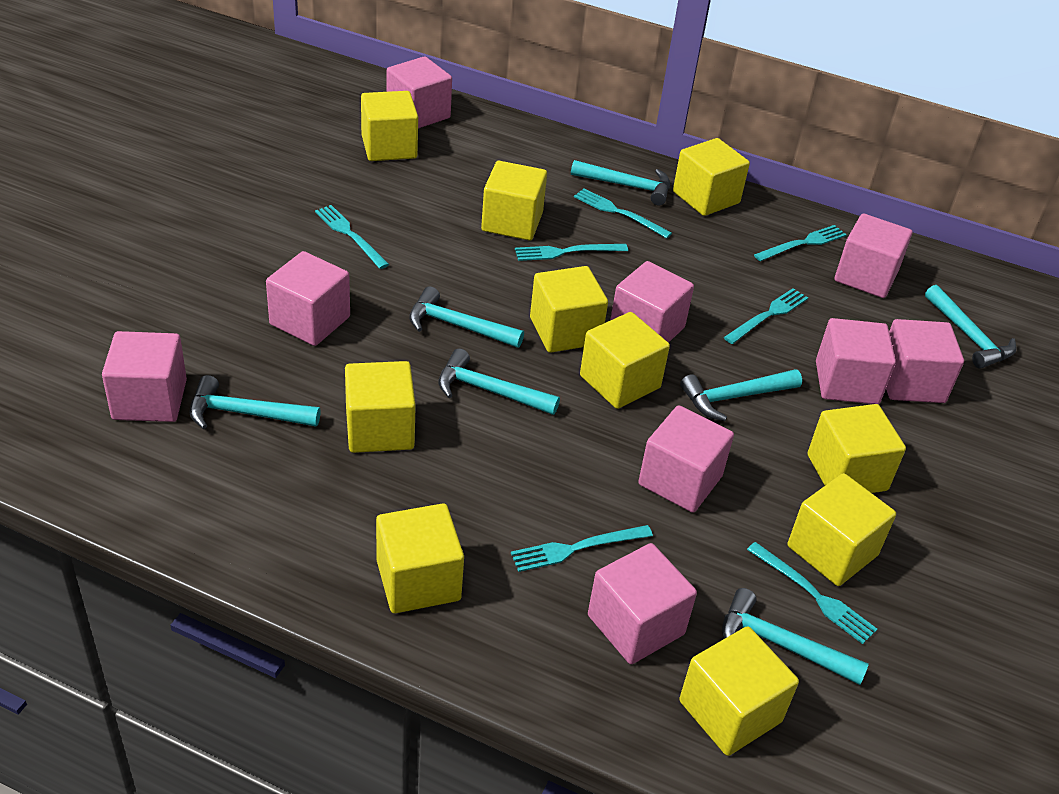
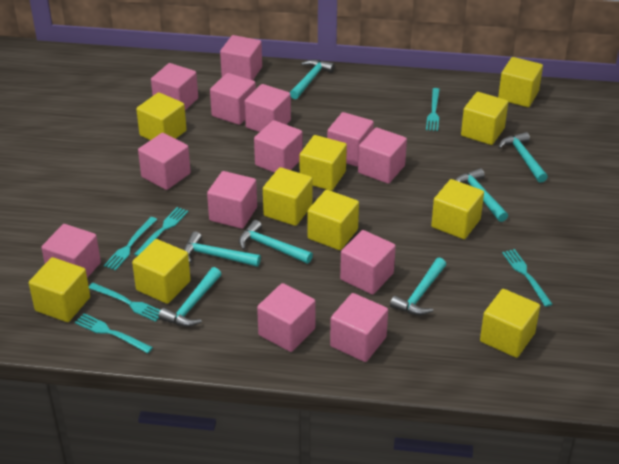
pink cube: 9 -> 13
turquoise fork: 7 -> 6

